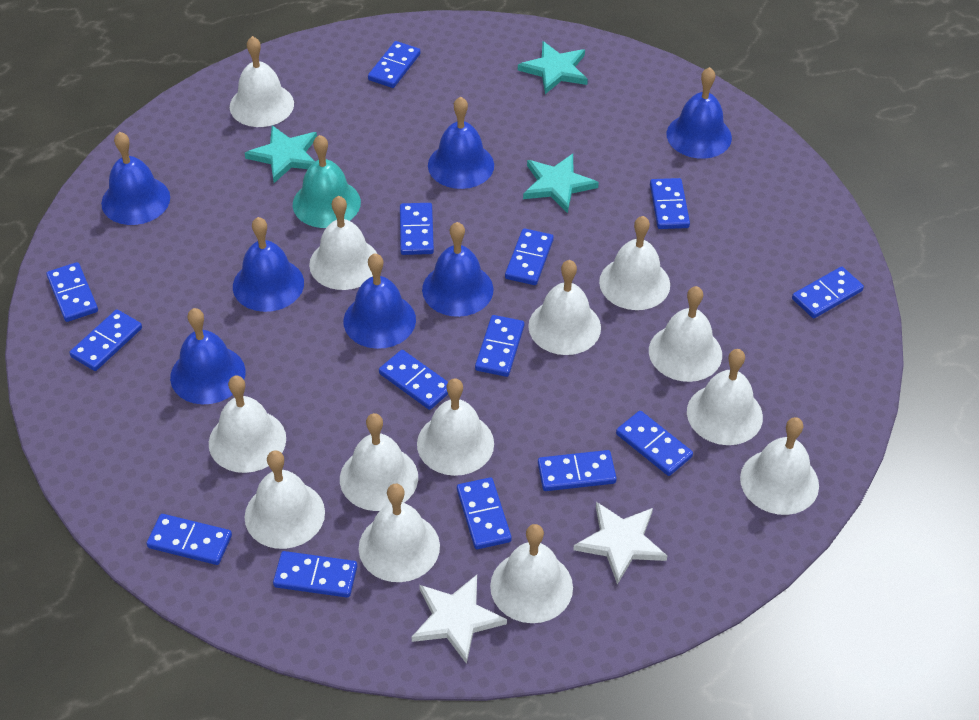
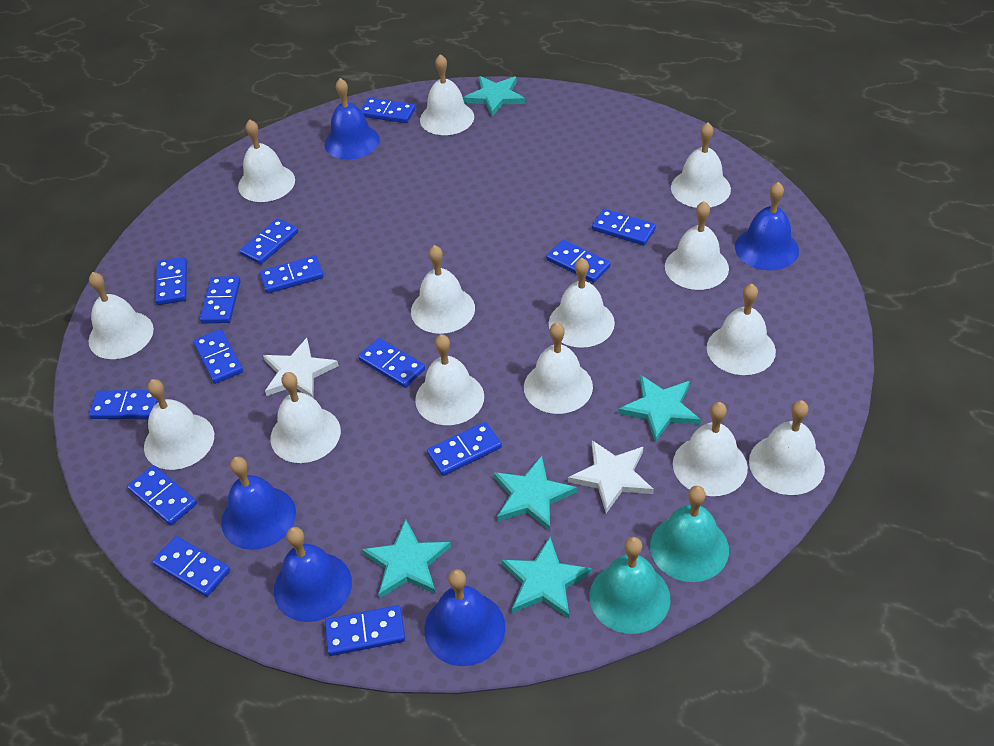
blue bell: 7 -> 5
turquoise bell: 1 -> 2
turquoise star: 3 -> 5
white bell: 13 -> 14

